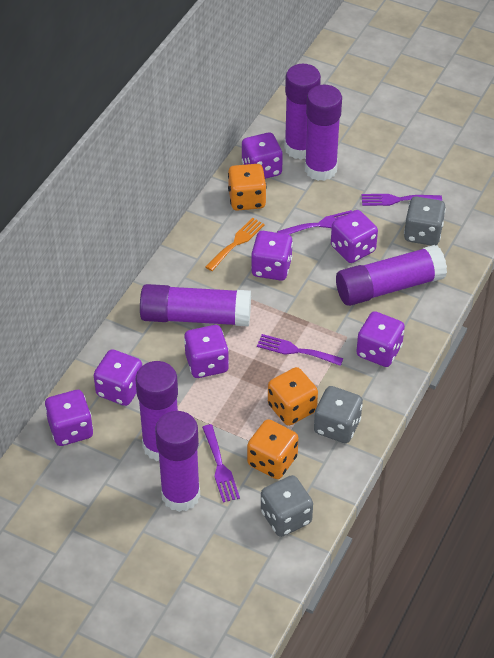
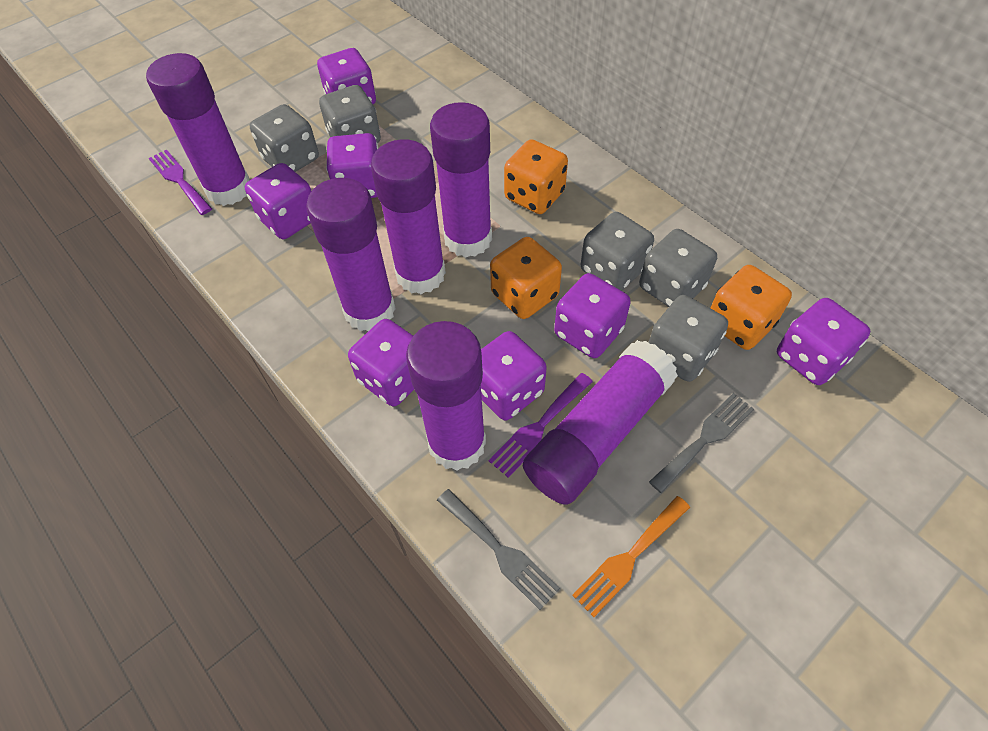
grey dice: 3 -> 5
grey fork: 0 -> 2
purple fork: 4 -> 2

